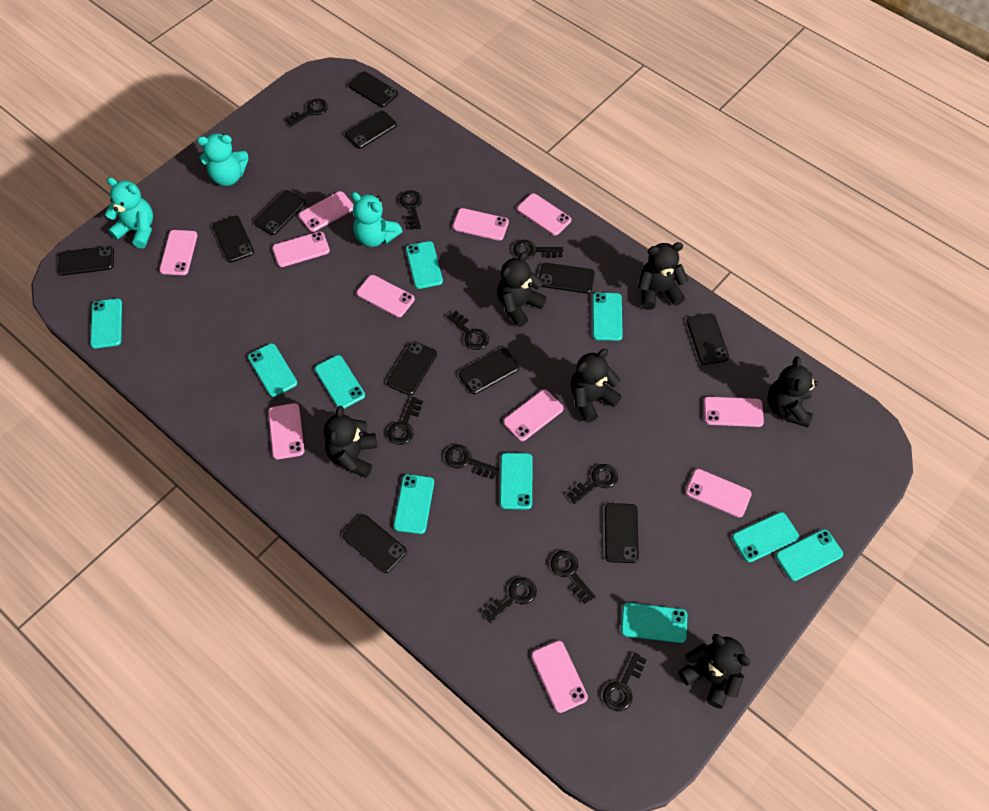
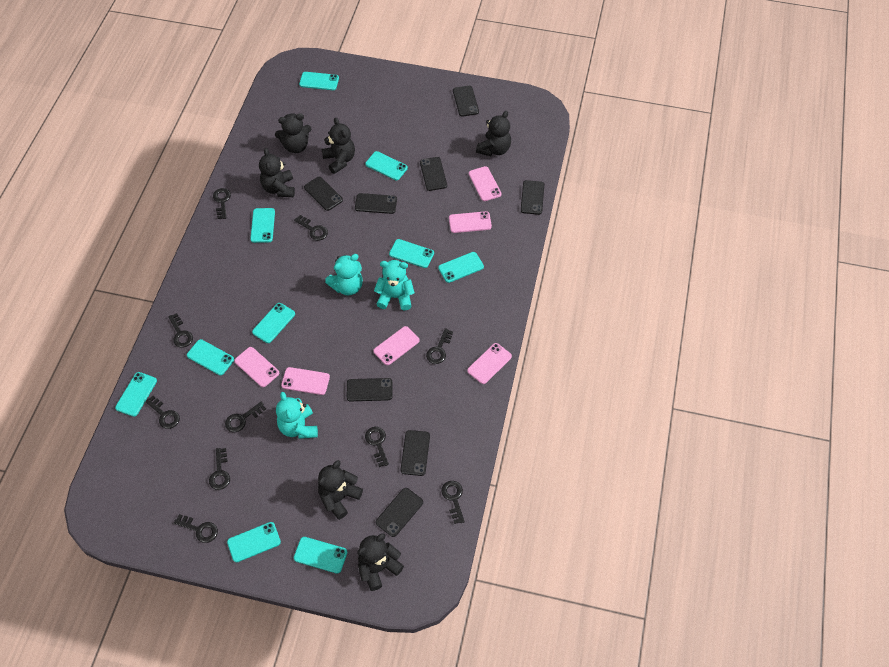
black phone: 11 -> 8
pink phone: 11 -> 6

